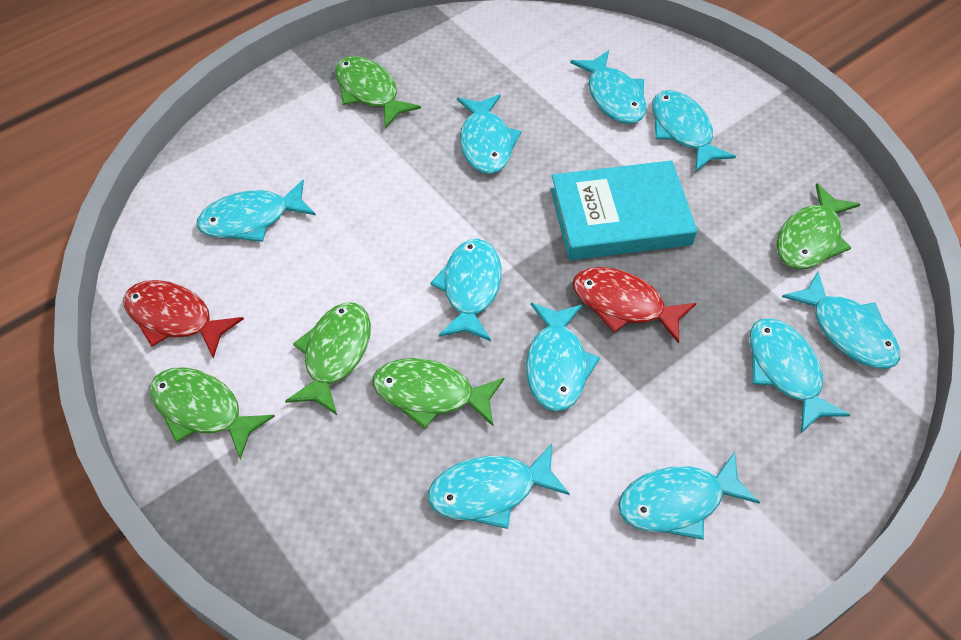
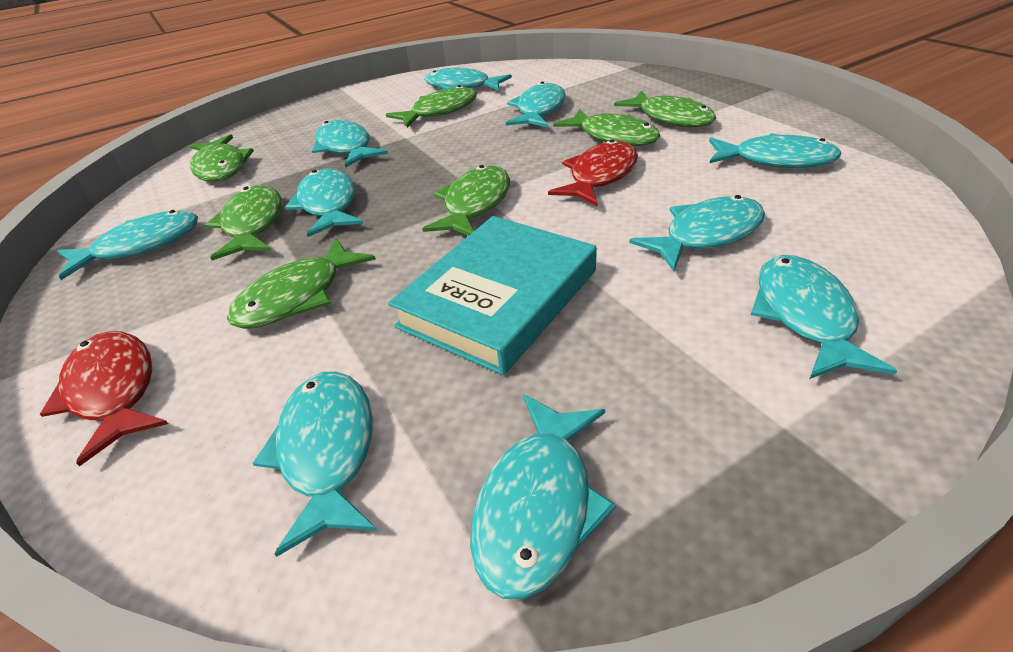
green fish: 5 -> 7

